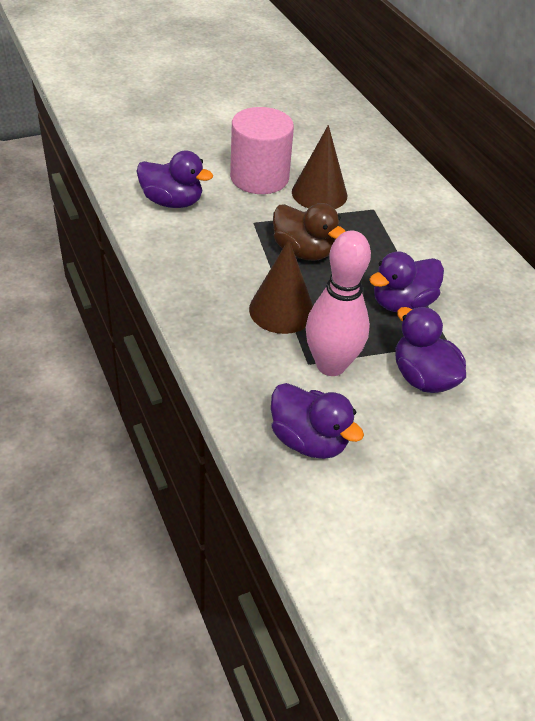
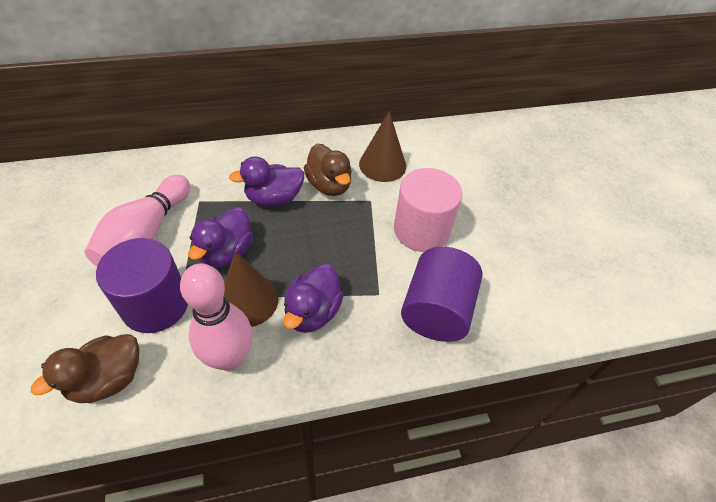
brown duck: 1 -> 2
pink bowling pin: 1 -> 2
purple cylinder: 0 -> 2
purple duck: 4 -> 3

